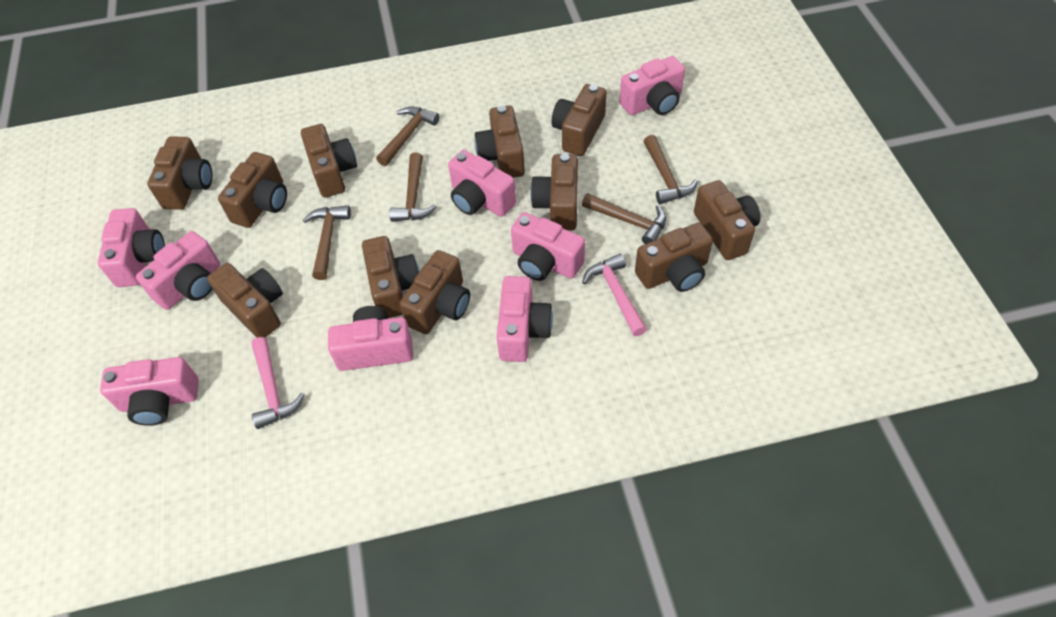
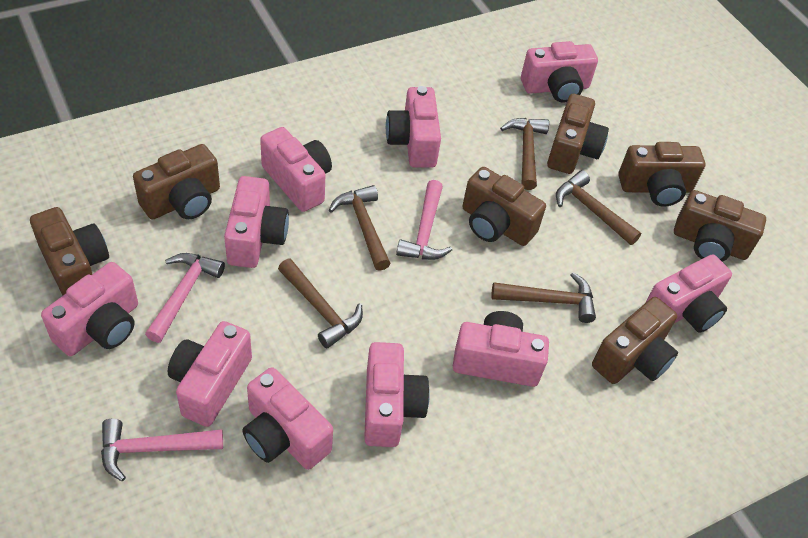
brown camera: 11 -> 7
pink camera: 8 -> 10
pink hammer: 2 -> 3

